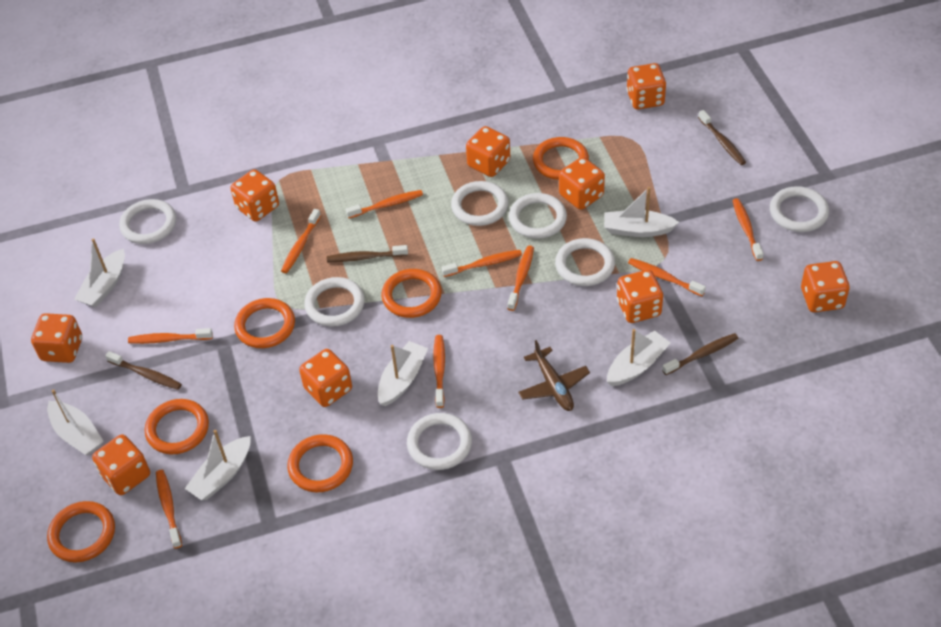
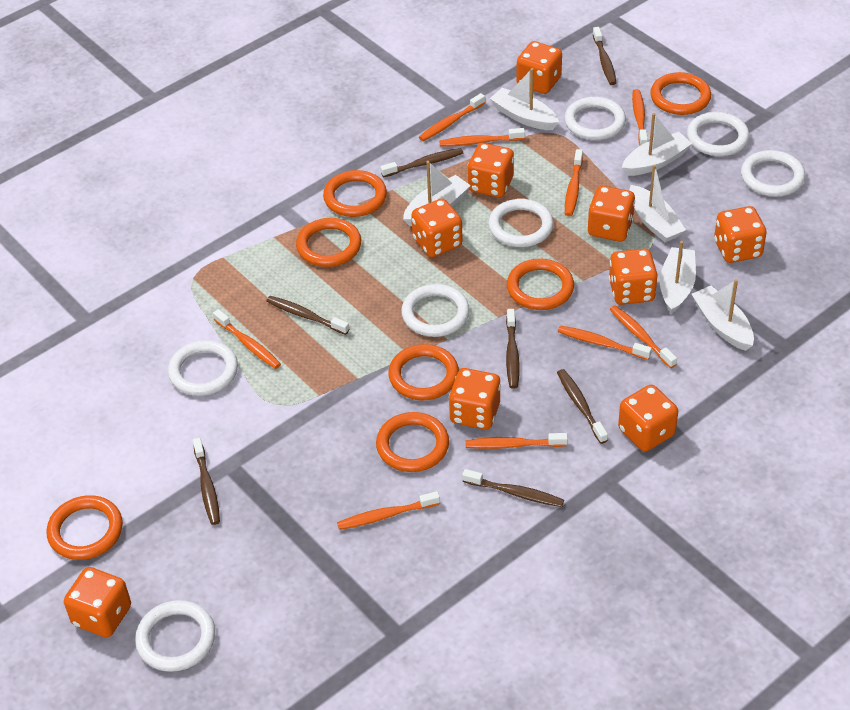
brown plane: 1 -> 0
brown toothbrush: 4 -> 7
orange ring: 6 -> 7

